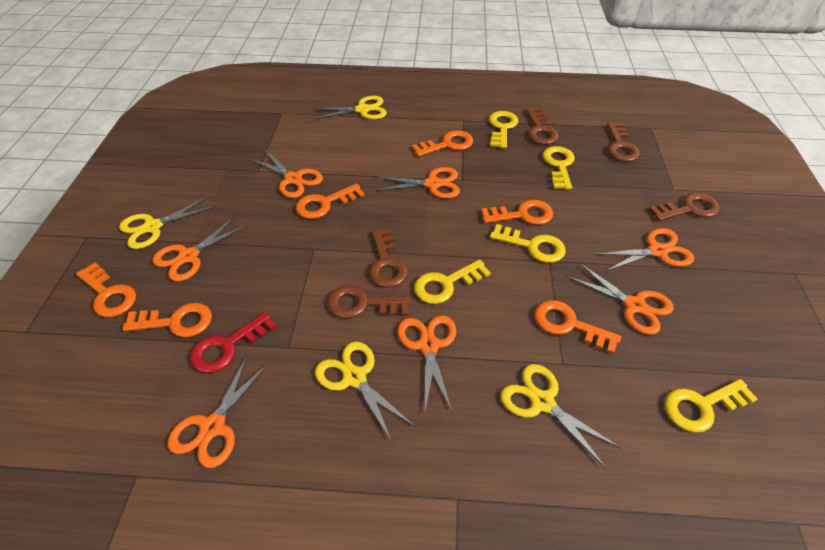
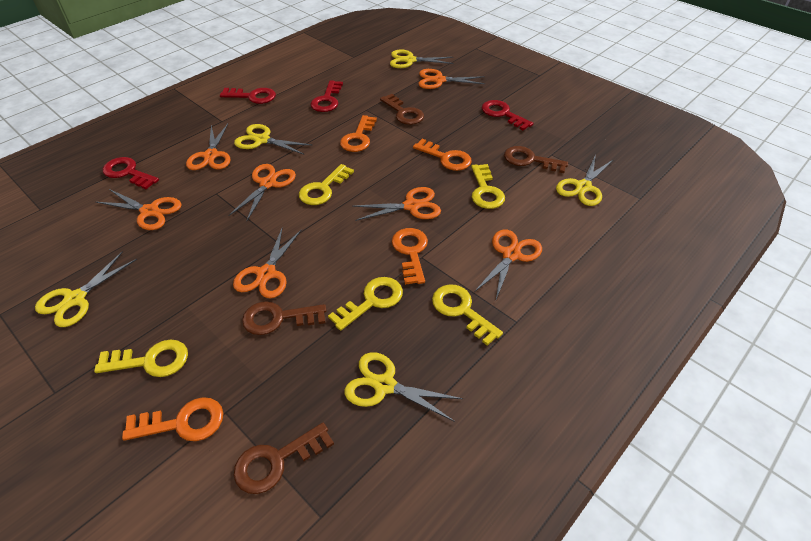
brown key: 5 -> 4
orange key: 6 -> 4
red key: 1 -> 4
yellow scissors: 4 -> 5

